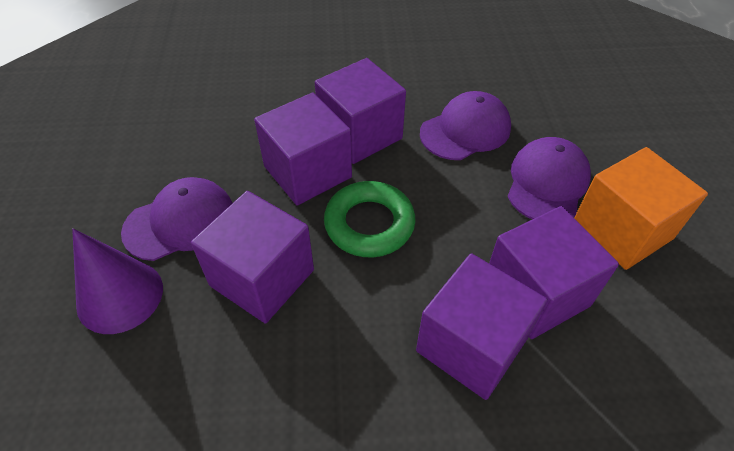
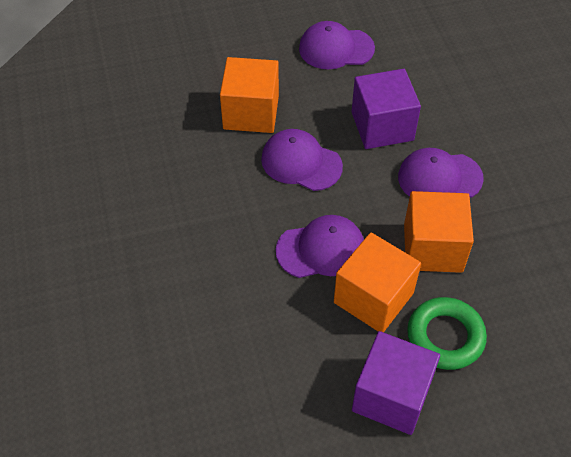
orange cube: 1 -> 3
purple cap: 3 -> 4
purple cone: 1 -> 0
purple cube: 5 -> 2

